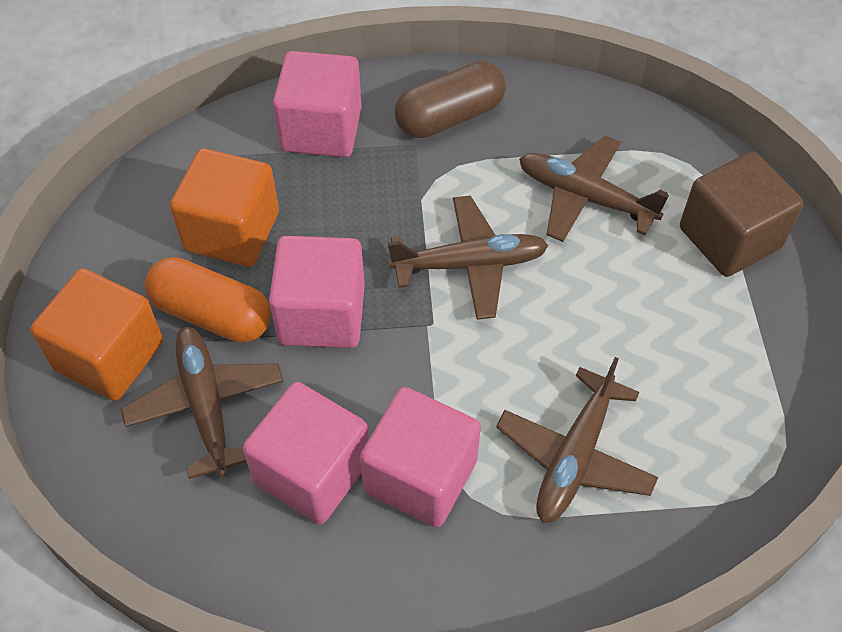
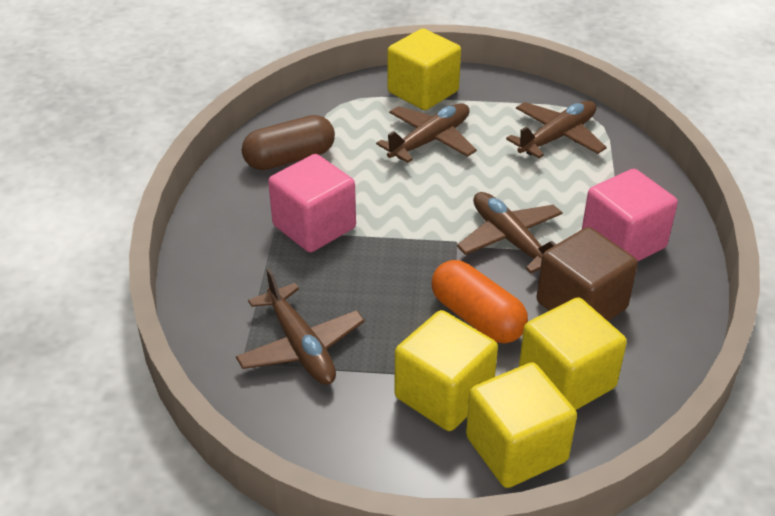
orange cube: 2 -> 0
pink cube: 4 -> 2
yellow cube: 0 -> 4

